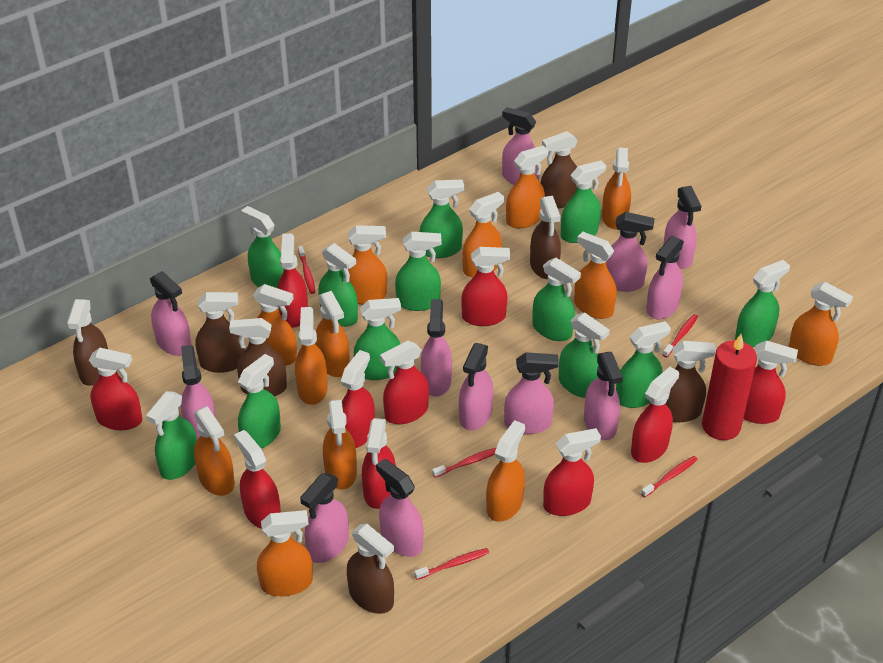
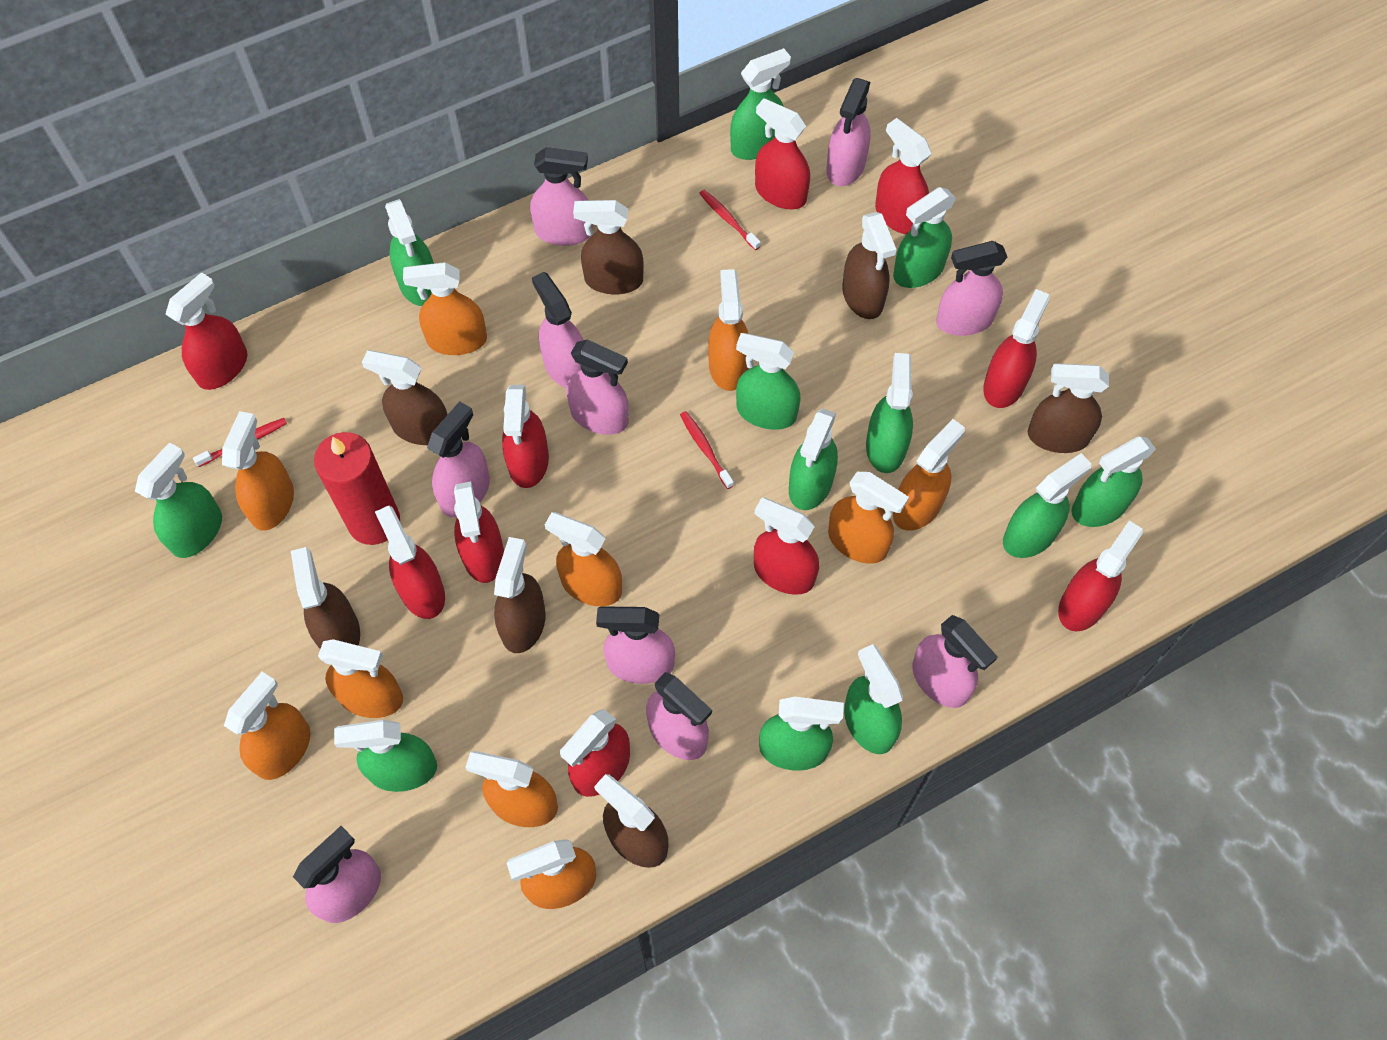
orange spray bottle: 13 -> 10
pink spray bottle: 12 -> 10
red toothbrush: 5 -> 3

